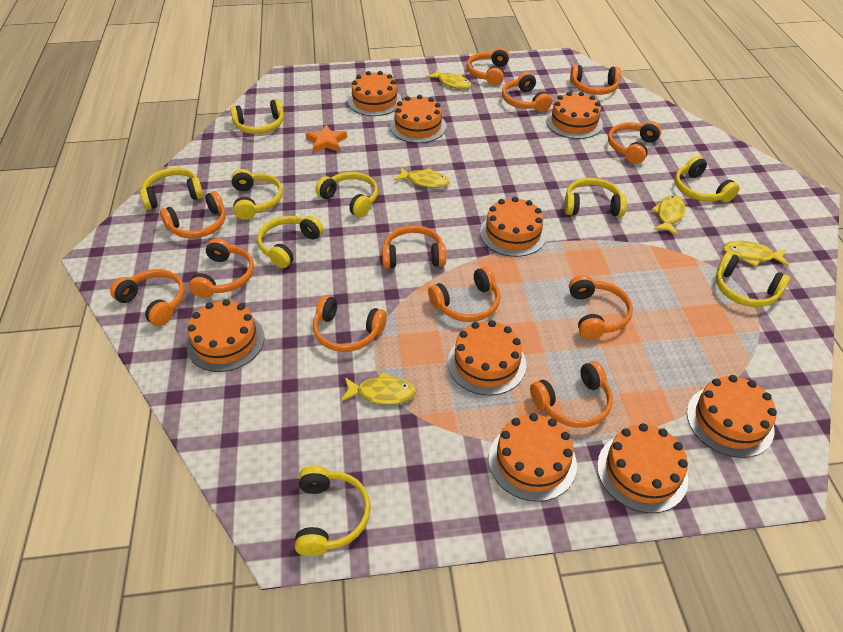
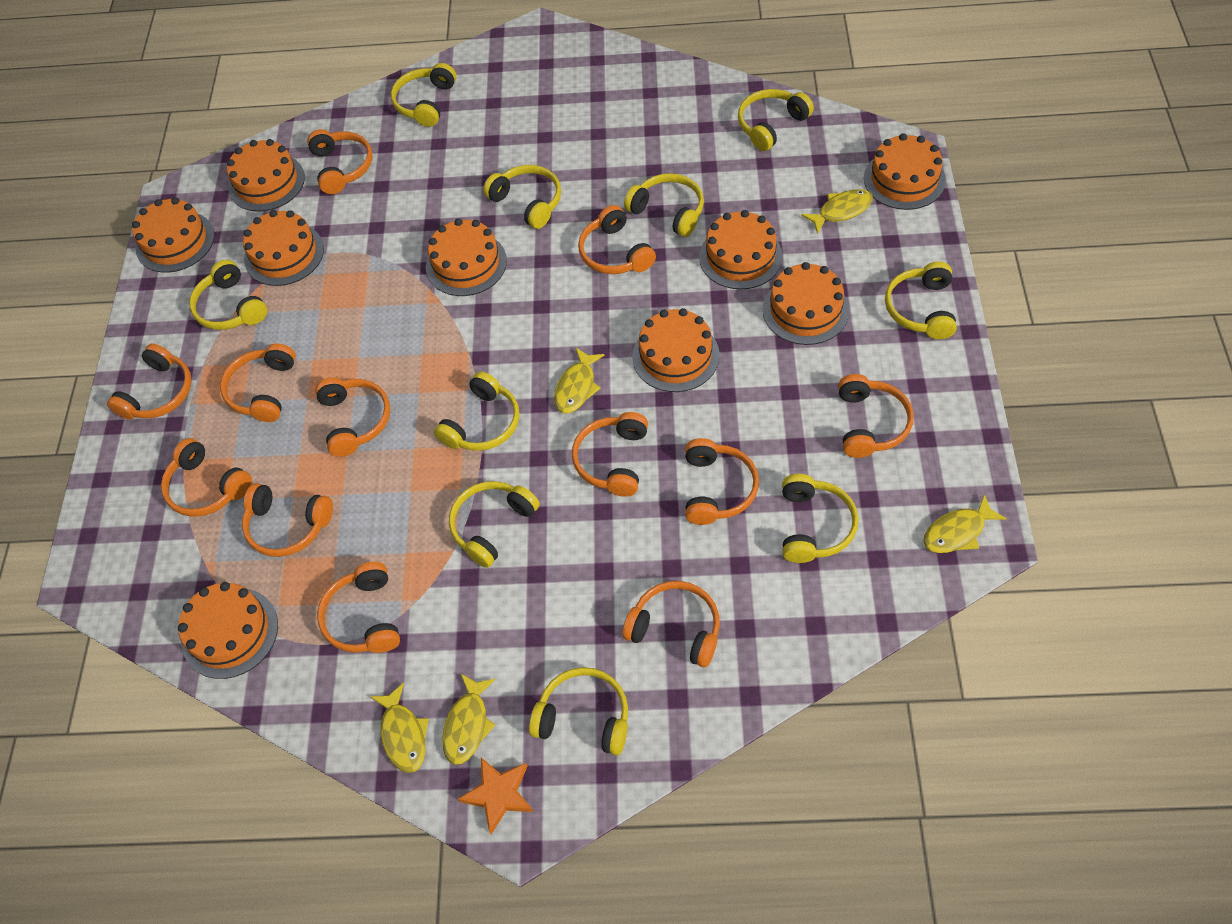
yellow headphones: 9 -> 10

